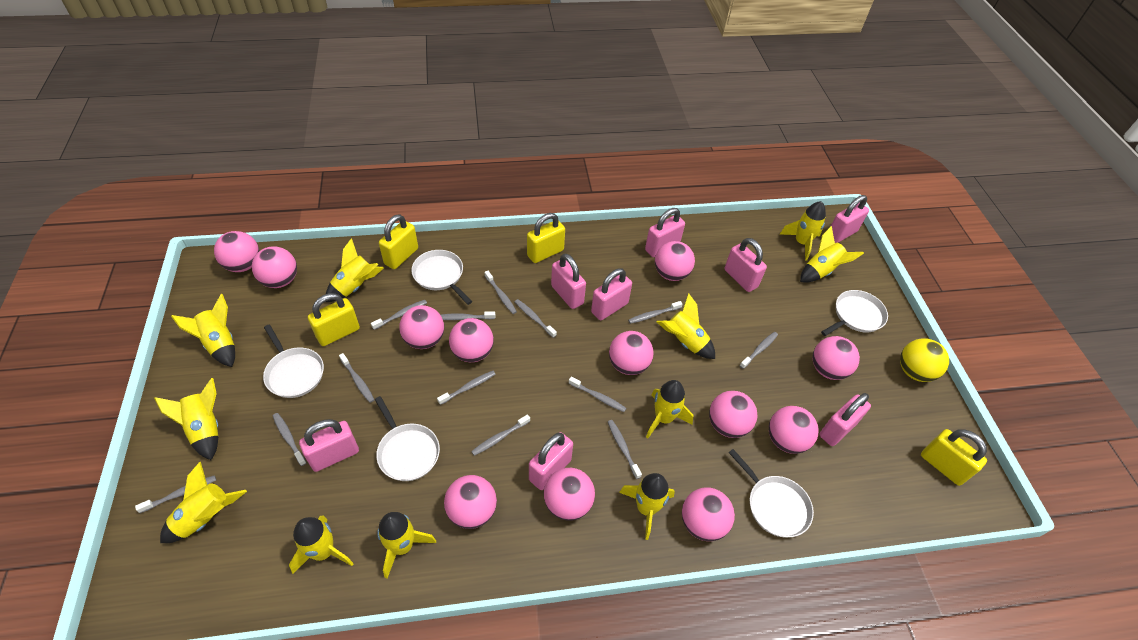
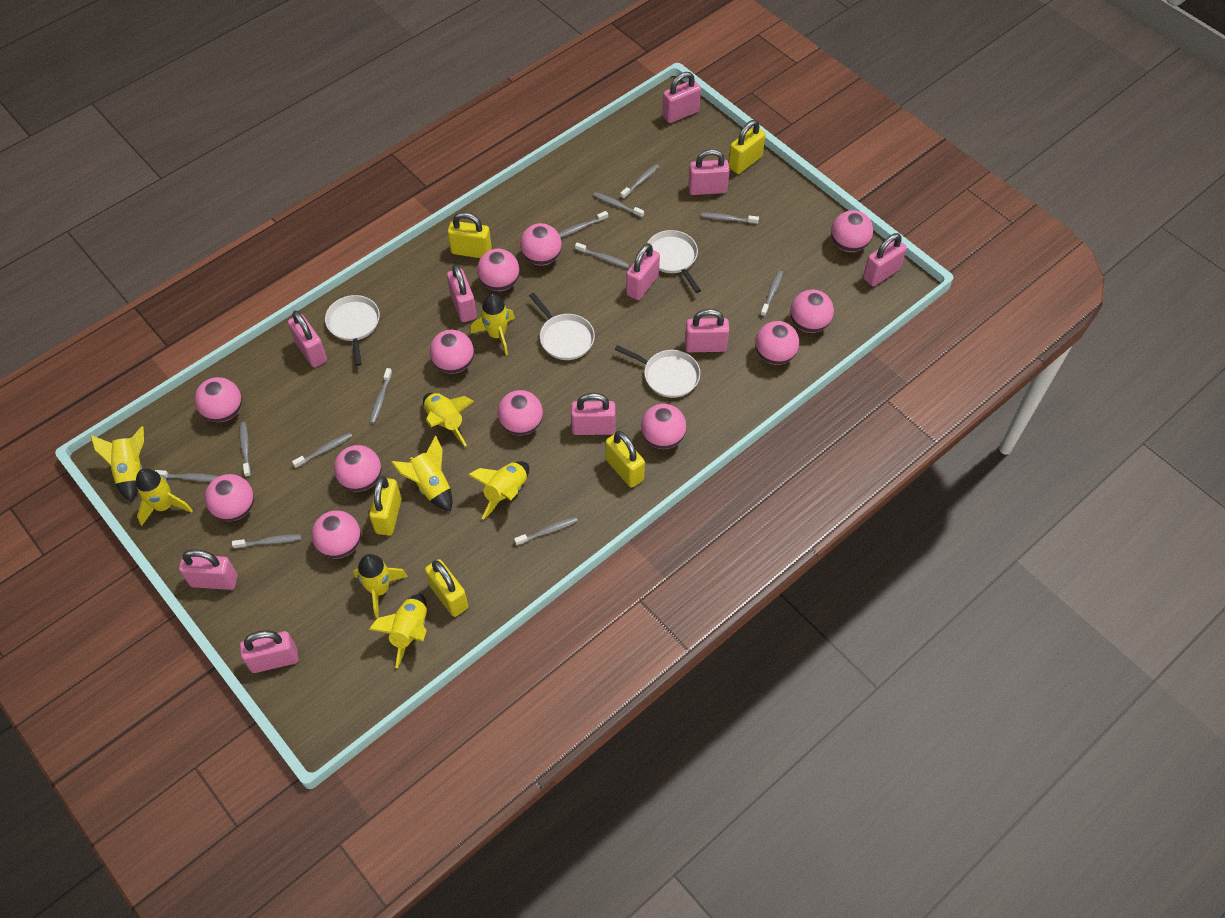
grey toothbrush: 13 -> 12
pink padlock: 8 -> 10
white pan: 5 -> 4
yellow ball: 1 -> 0
yellow padlock: 4 -> 5
yellow rocket: 11 -> 8

